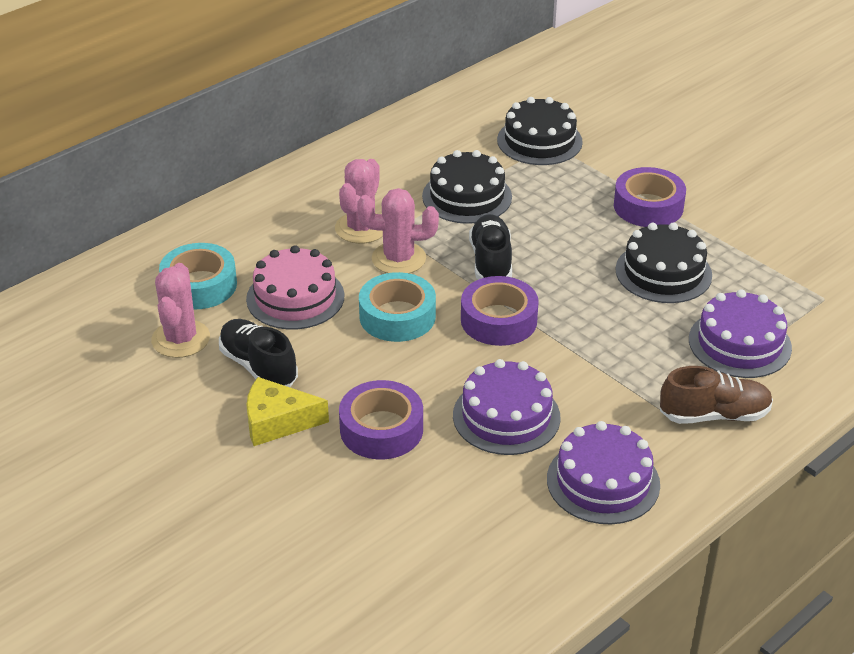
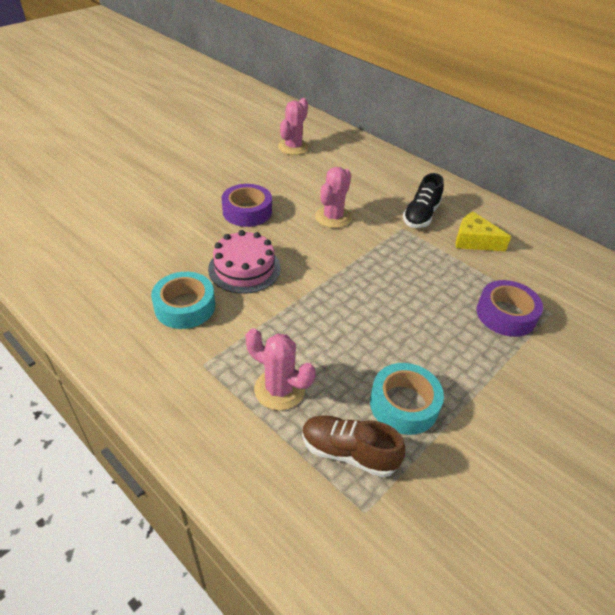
black cake: 3 -> 0
black shoe: 2 -> 1
purple cake: 3 -> 0
purple tape: 3 -> 2

